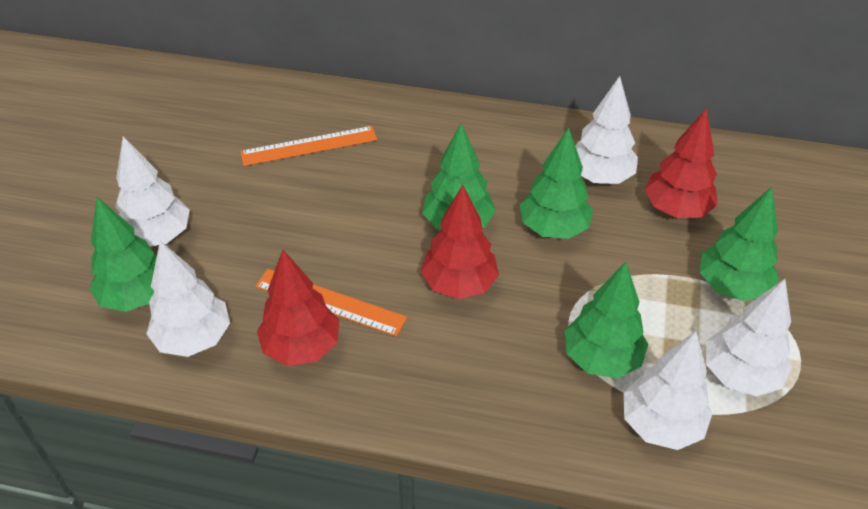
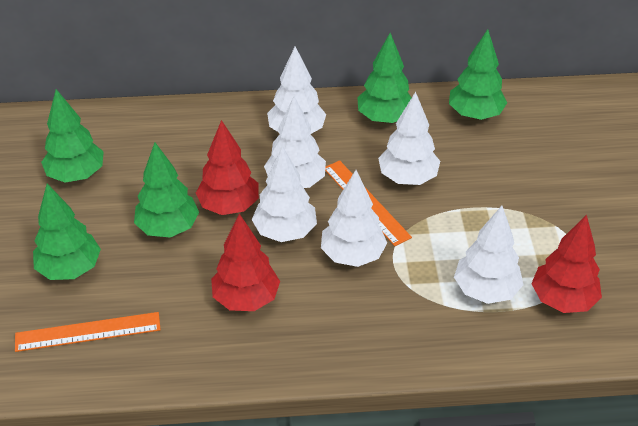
white tree: 5 -> 6

